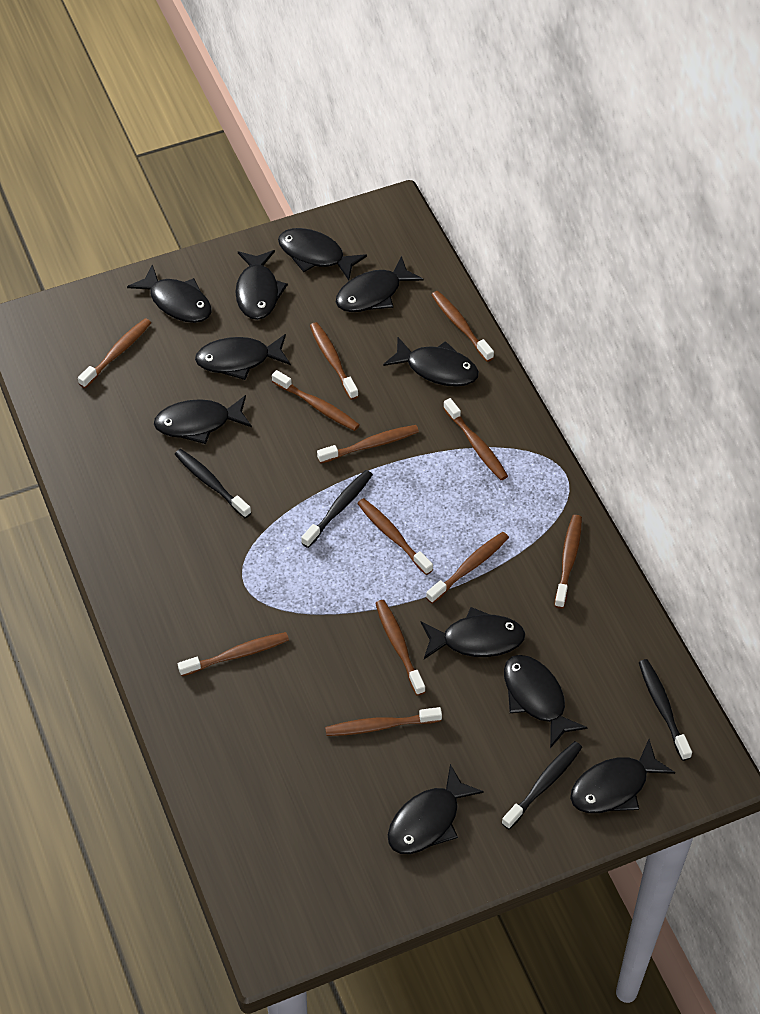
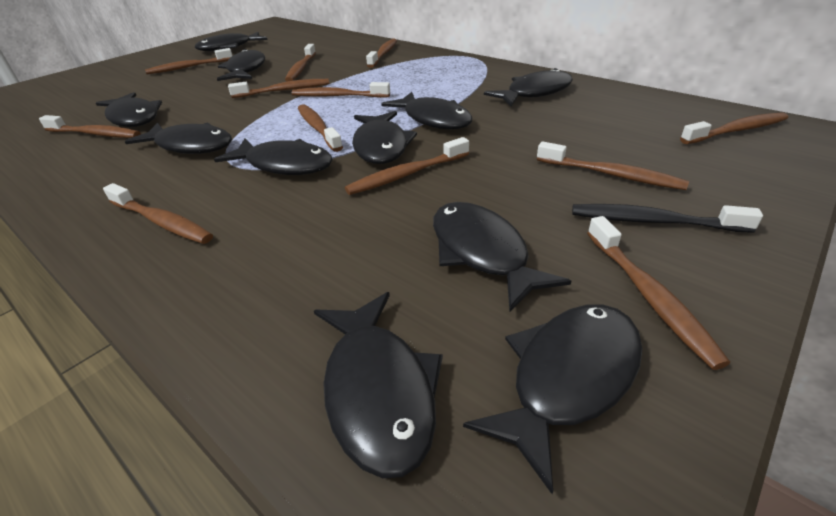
black toothbrush: 4 -> 1

